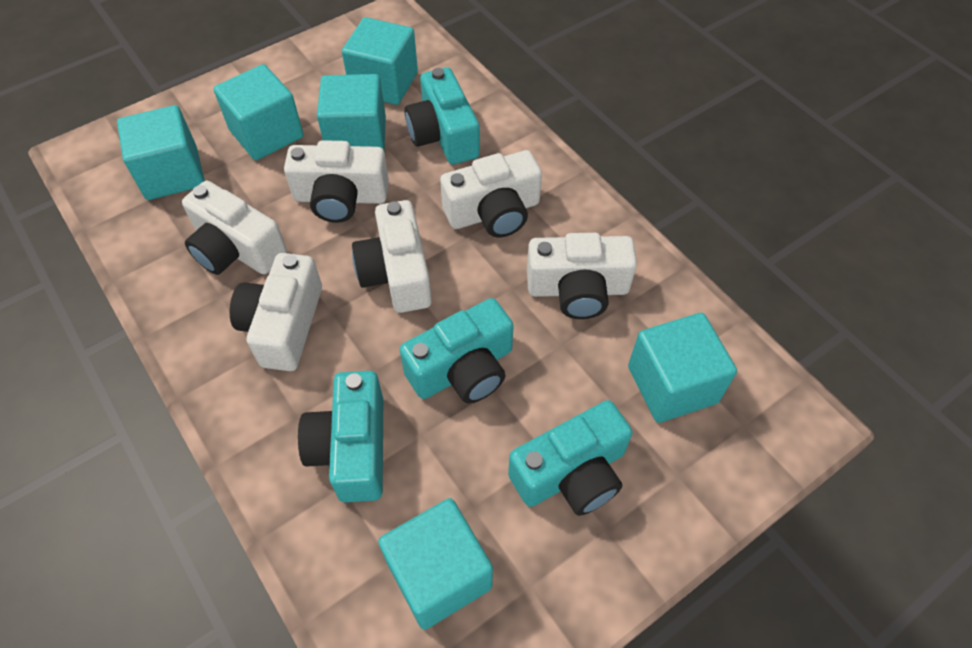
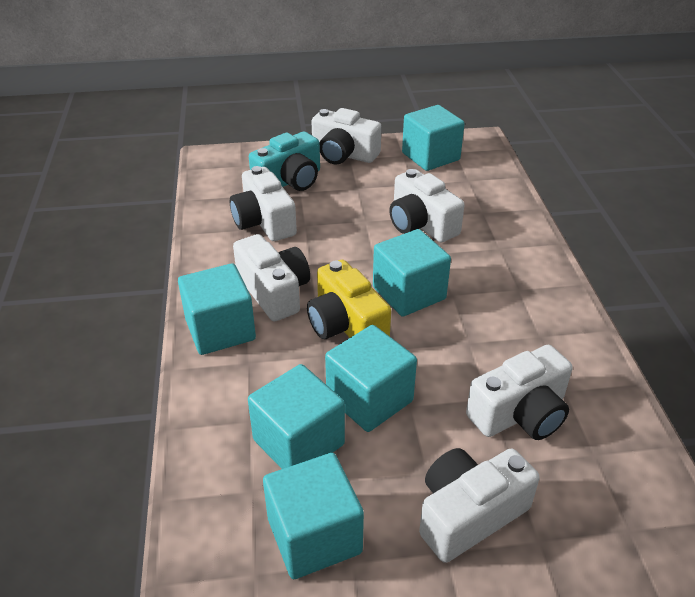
turquoise camera: 4 -> 1
yellow camera: 0 -> 1

